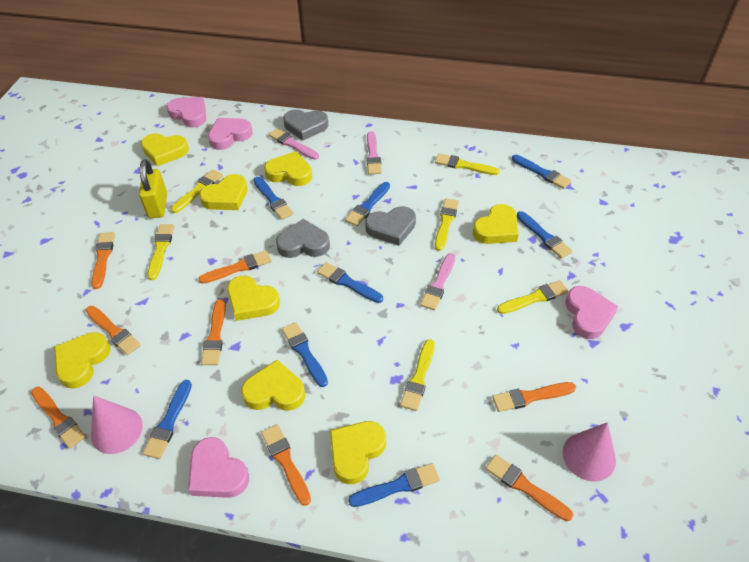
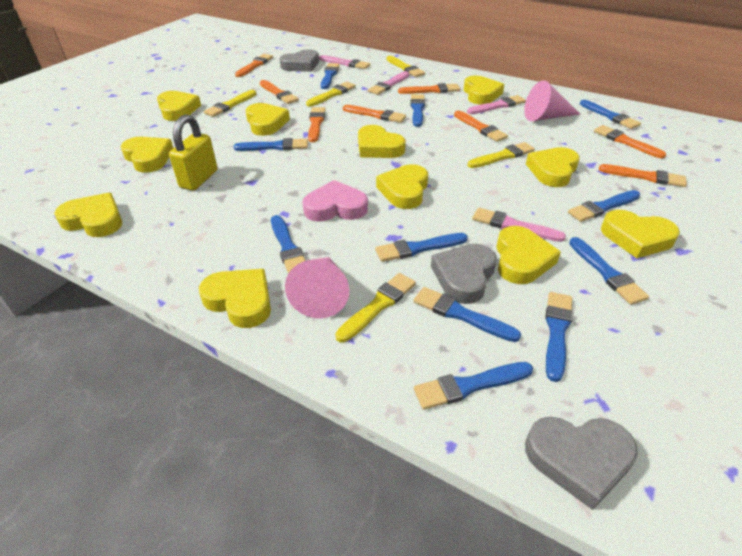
blue brush: 8 -> 11
pink brush: 3 -> 4
pink heart: 4 -> 1
yellow brush: 6 -> 5
yellow heart: 8 -> 11

